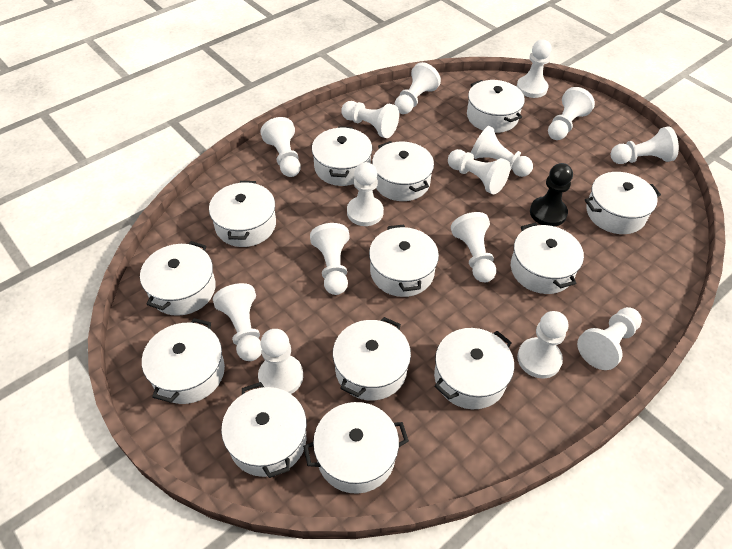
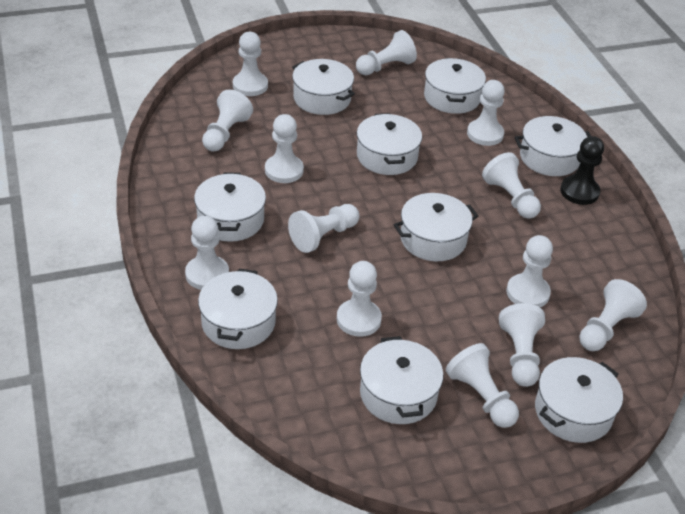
white pawn: 15 -> 13
white pot: 13 -> 9

